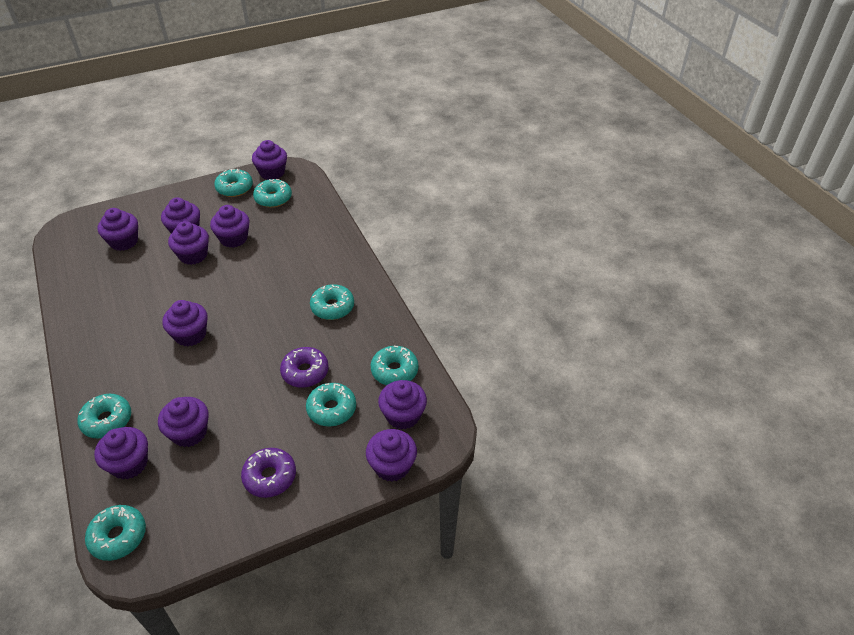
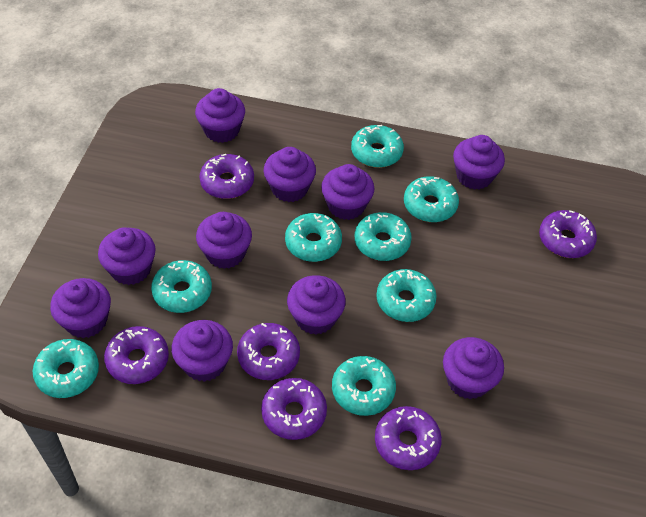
purple donut: 2 -> 6
turquoise donut: 7 -> 8

